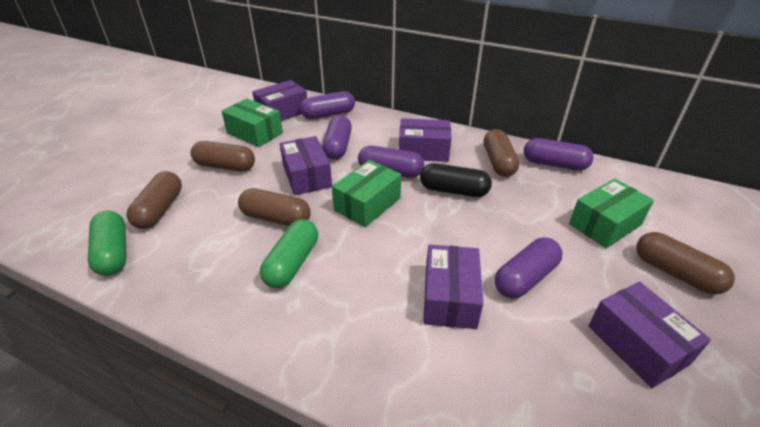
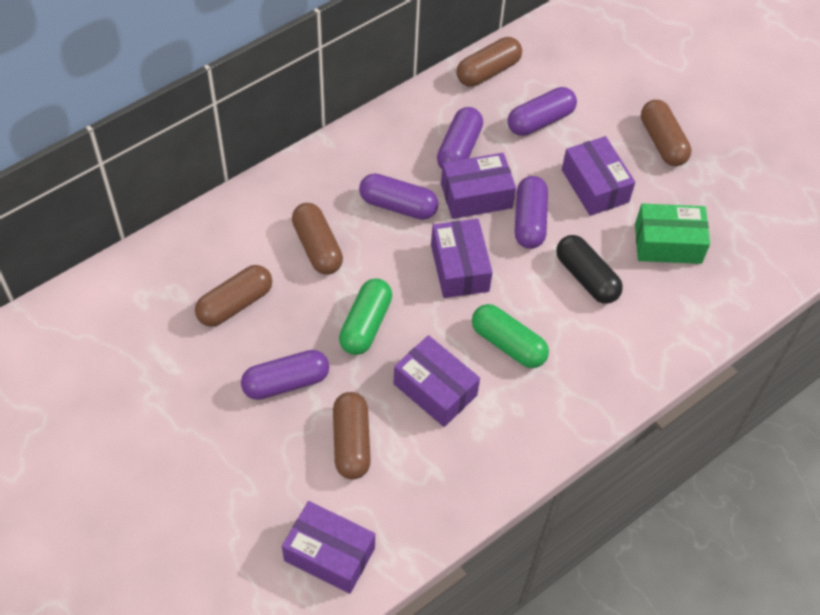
green box: 3 -> 1

